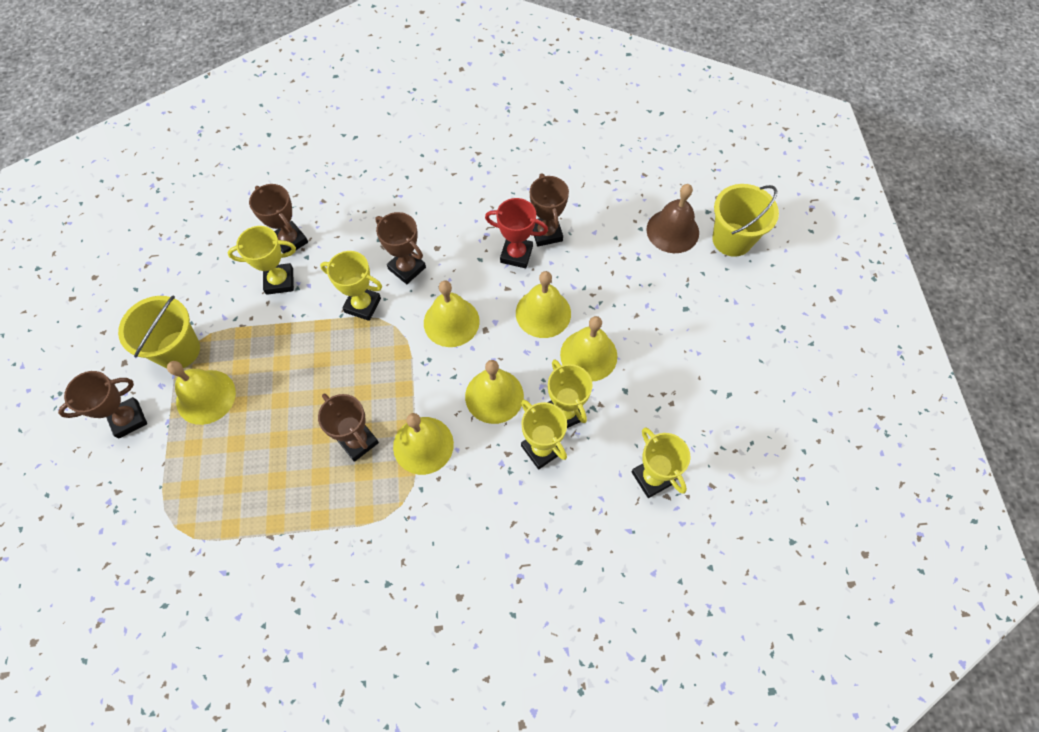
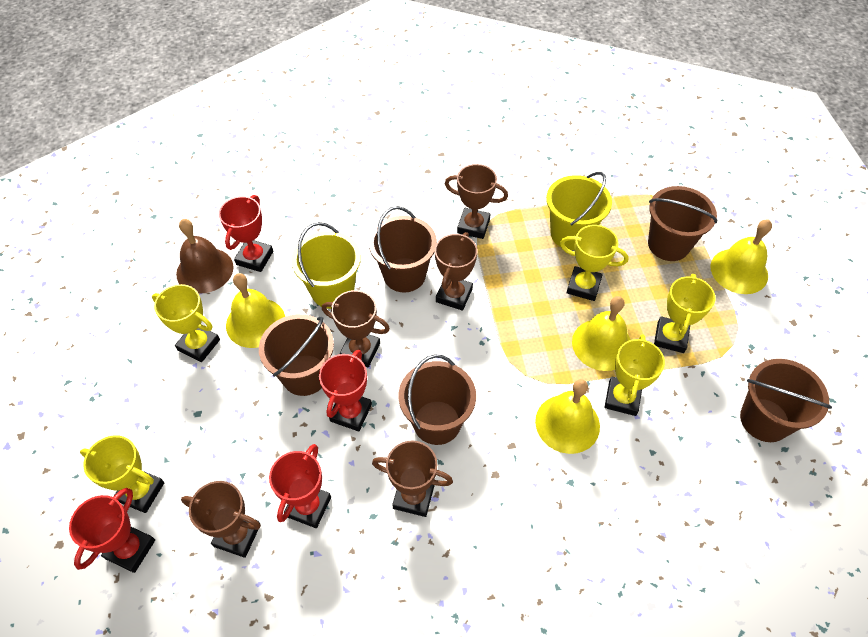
brown bucket: 0 -> 5
red trophy: 1 -> 4
yellow bell: 6 -> 4

